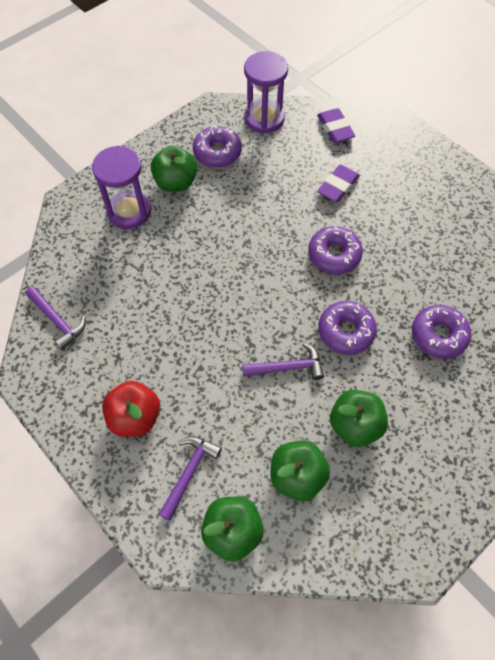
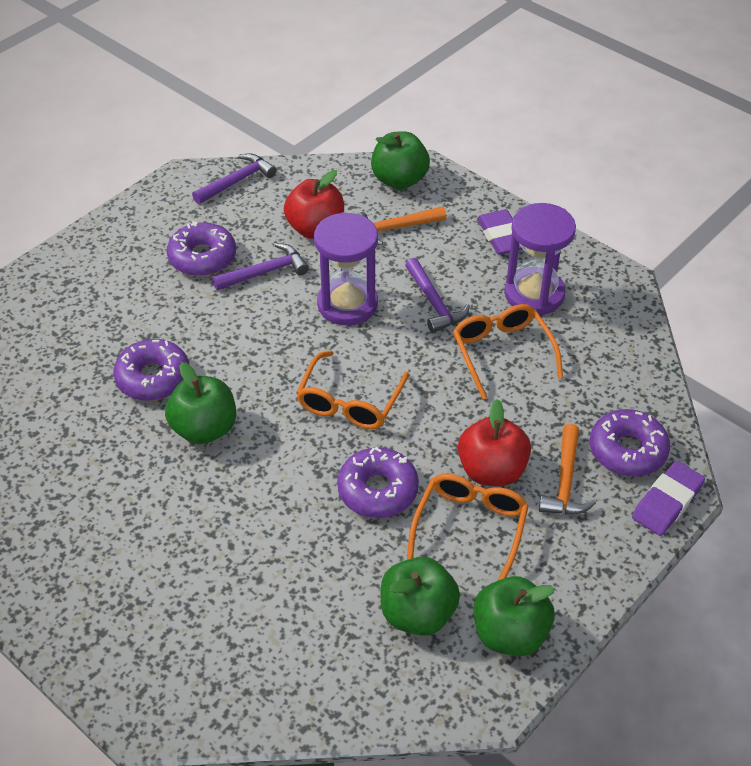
orange glasses: 0 -> 3
orange hammer: 0 -> 2
red apple: 1 -> 2

